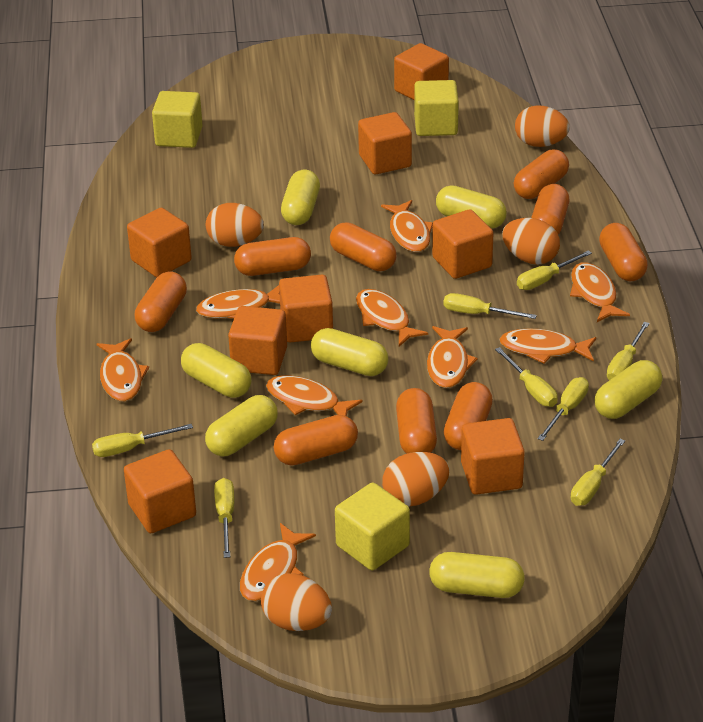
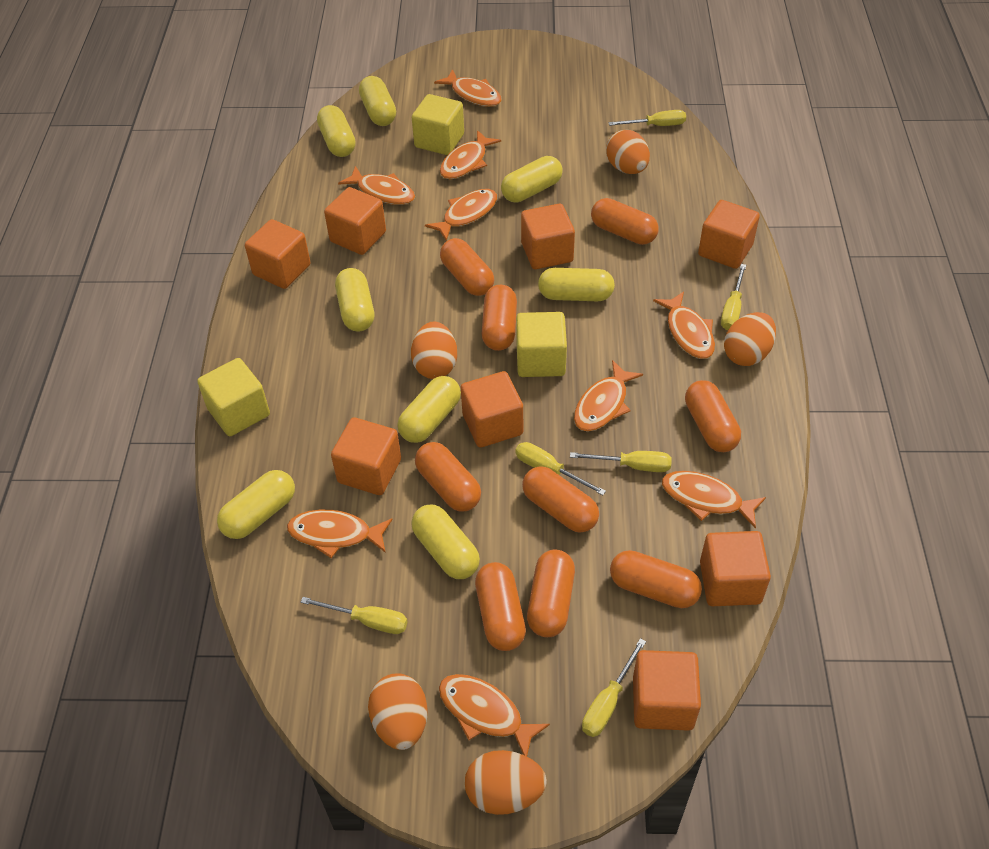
yellow capsule: 7 -> 8
yellow screwdriver: 8 -> 6

